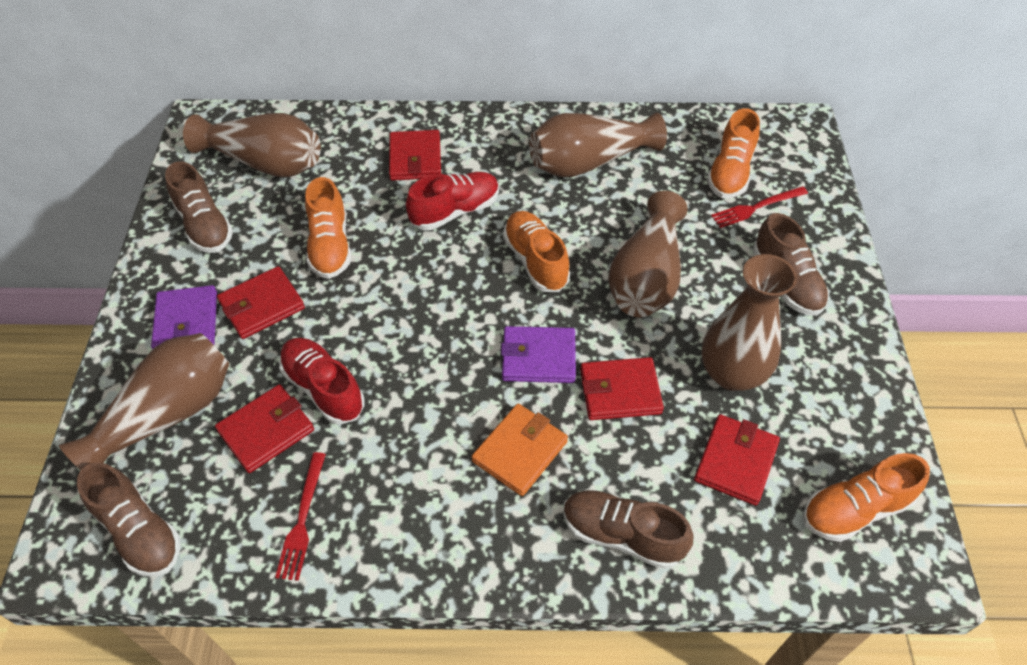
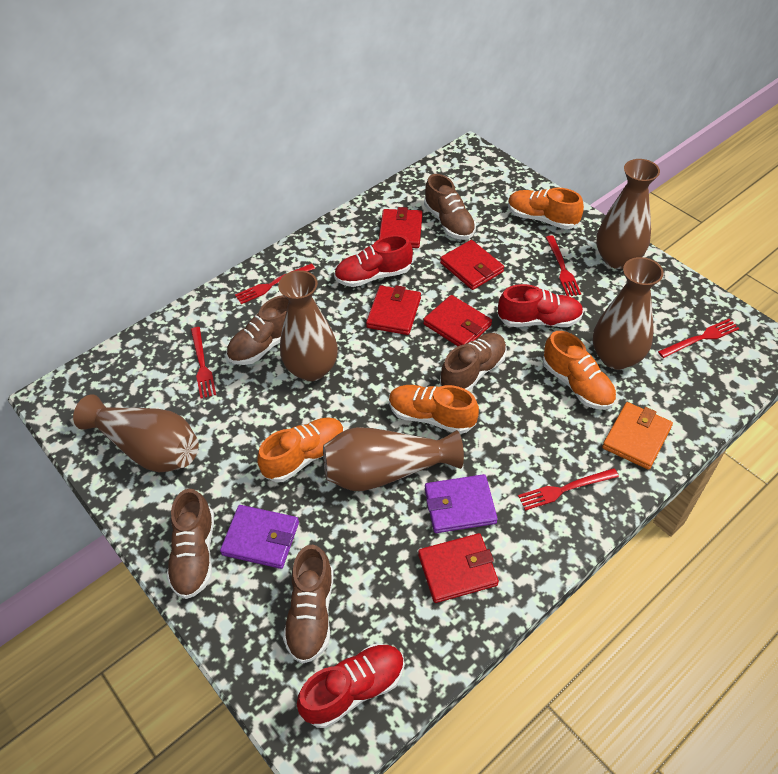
brown shoe: 4 -> 5
red fork: 2 -> 5
red shoe: 2 -> 3

